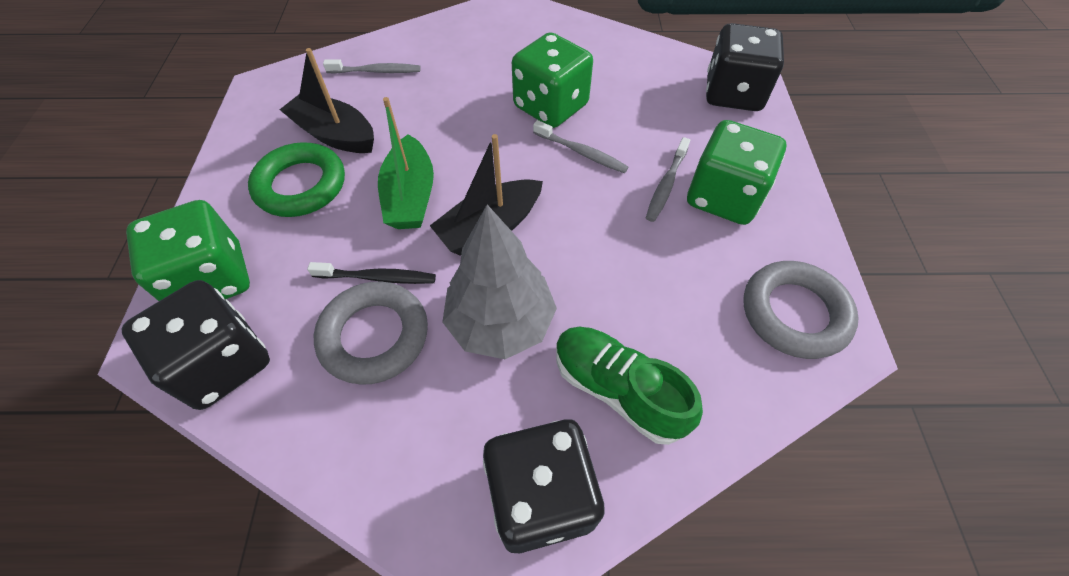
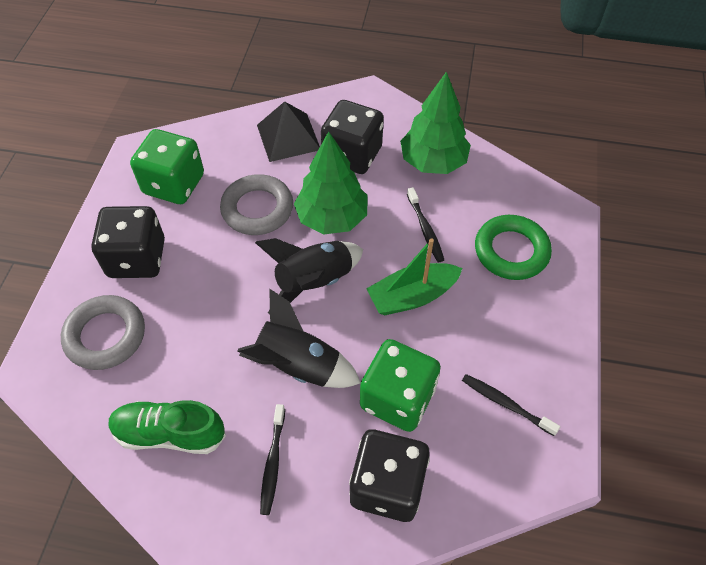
black boat: 2 -> 0
black pyramid: 0 -> 1
black rocket: 0 -> 2
black toothbrush: 1 -> 3
green dice: 3 -> 2
green tree: 0 -> 2
grey toothbrush: 3 -> 0
grey tree: 1 -> 0

